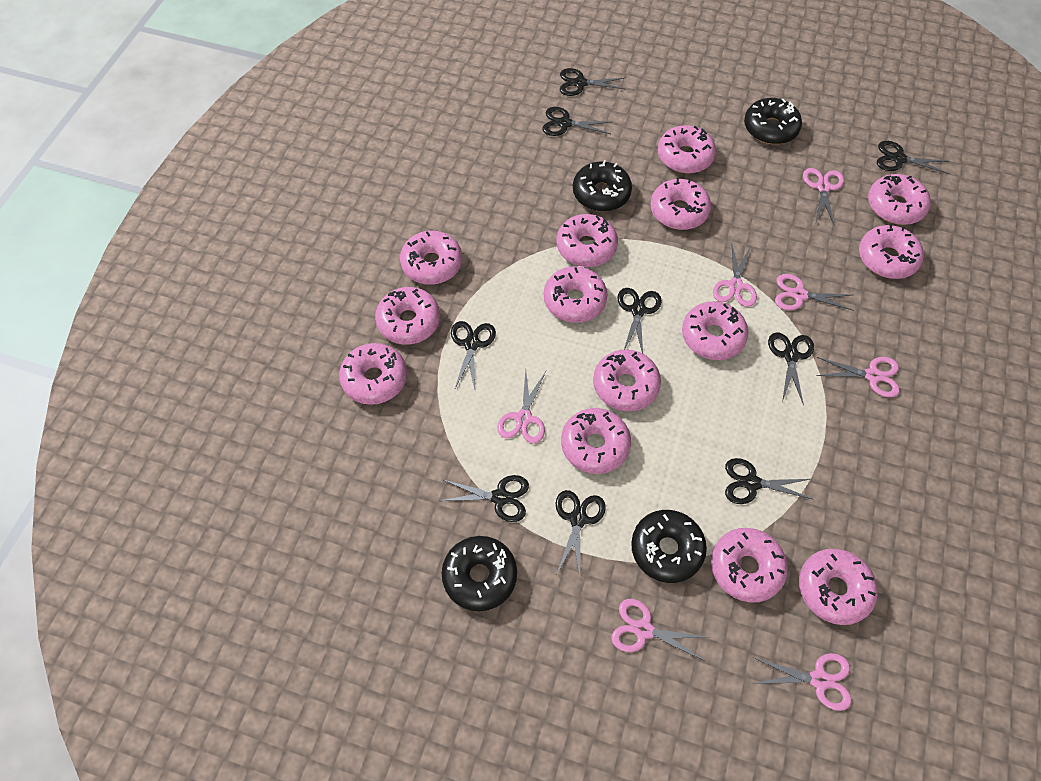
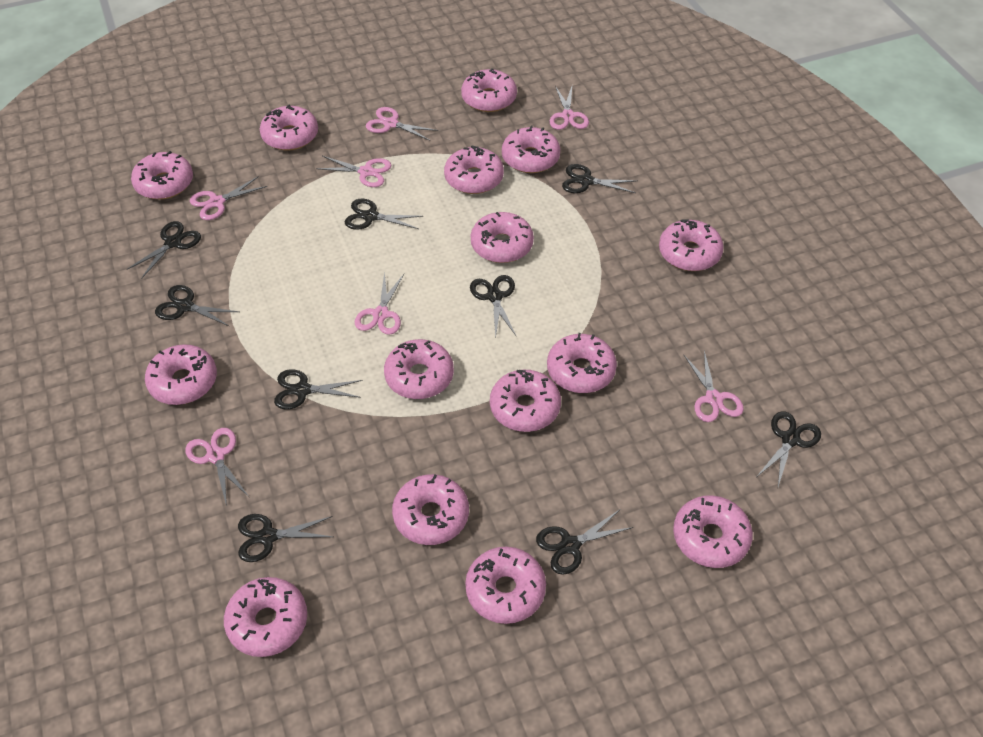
black donut: 4 -> 0
pink donut: 14 -> 15

